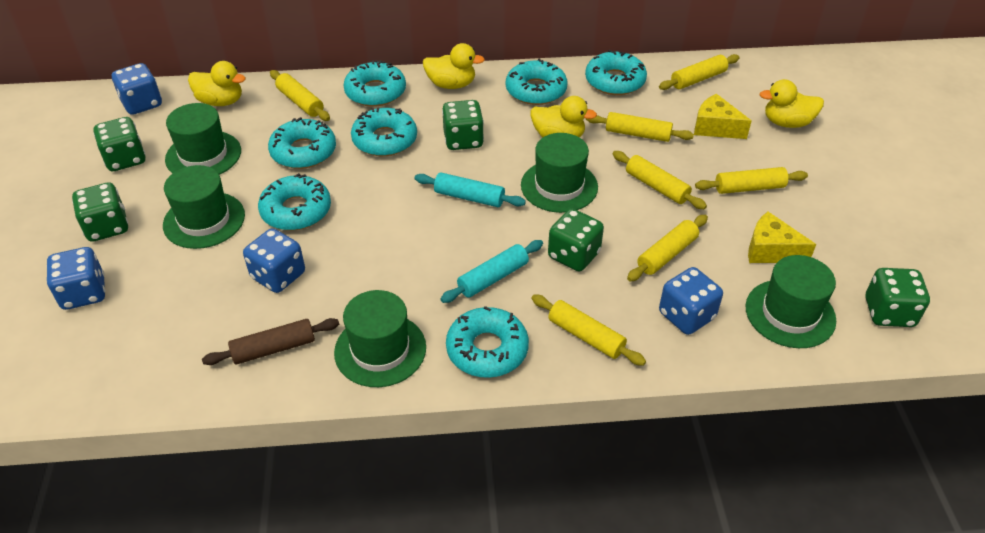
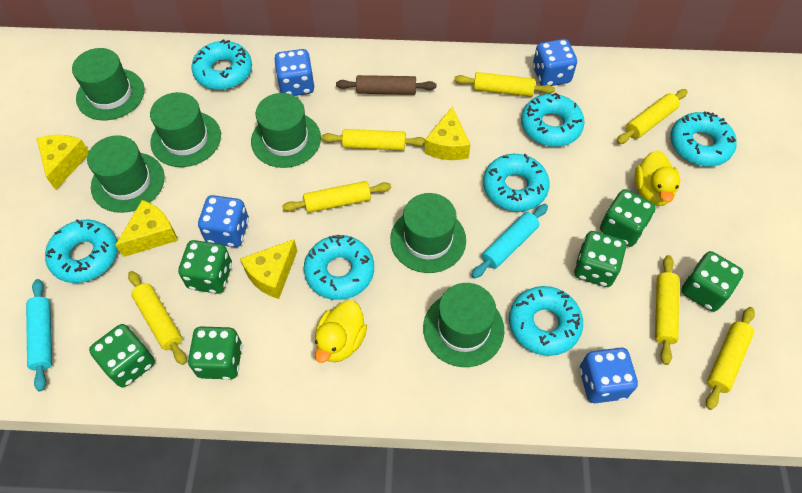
green dice: 5 -> 6
green hat: 5 -> 6
yellow cheese: 2 -> 4
yellow duck: 4 -> 2

